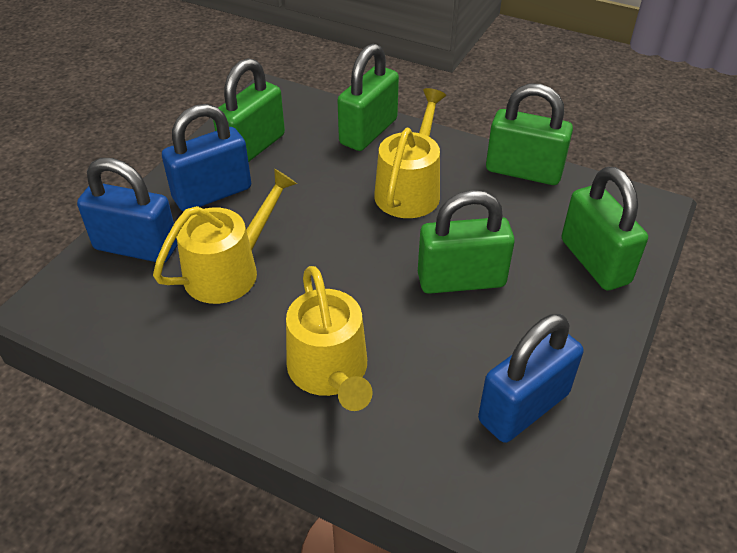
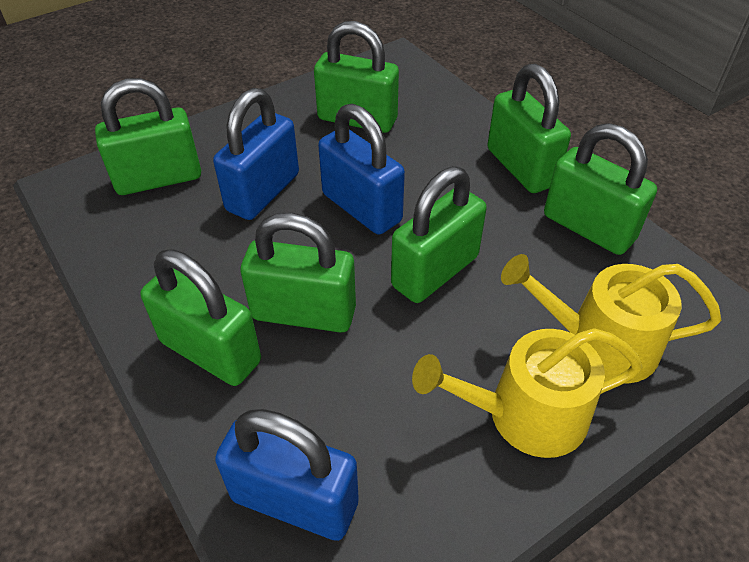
green padlock: 5 -> 7
yellow watering can: 3 -> 2

